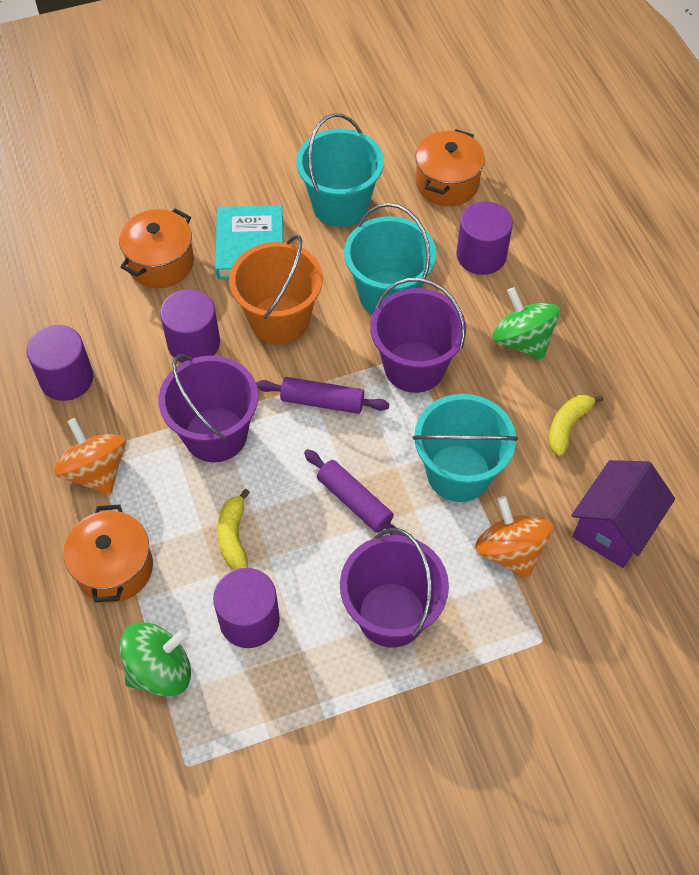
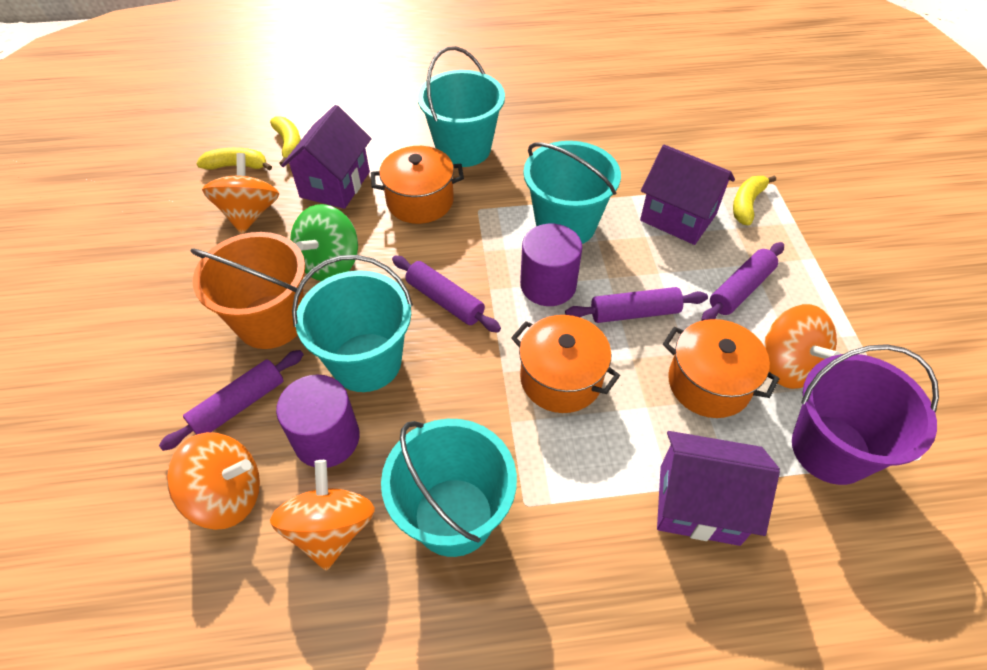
green spinning top: 2 -> 1
orange spinning top: 2 -> 4
purple bucket: 3 -> 1
purple cylinder: 4 -> 2
purple house: 1 -> 3
purple rolling pin: 2 -> 4
turquoise book: 1 -> 0
turquoise bucket: 3 -> 4
yellow banana: 2 -> 3

